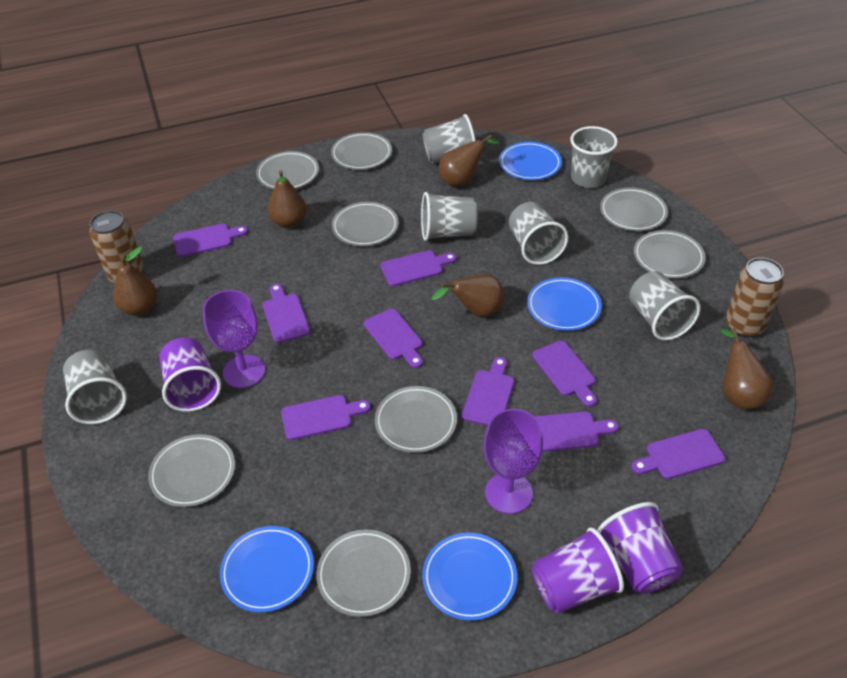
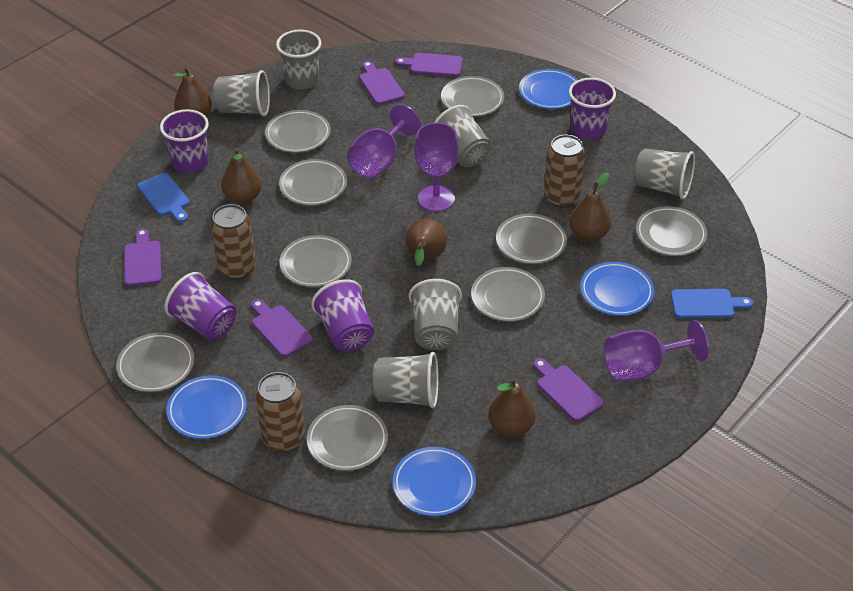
blue cutting board: 0 -> 2
brown can: 2 -> 3
grey plate: 8 -> 9
purple cup: 3 -> 4
purple cutting board: 9 -> 5
purple goblet: 2 -> 3

